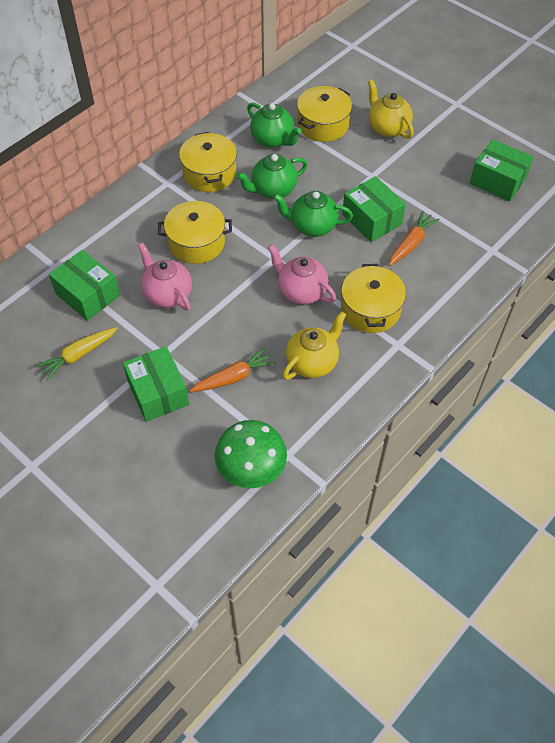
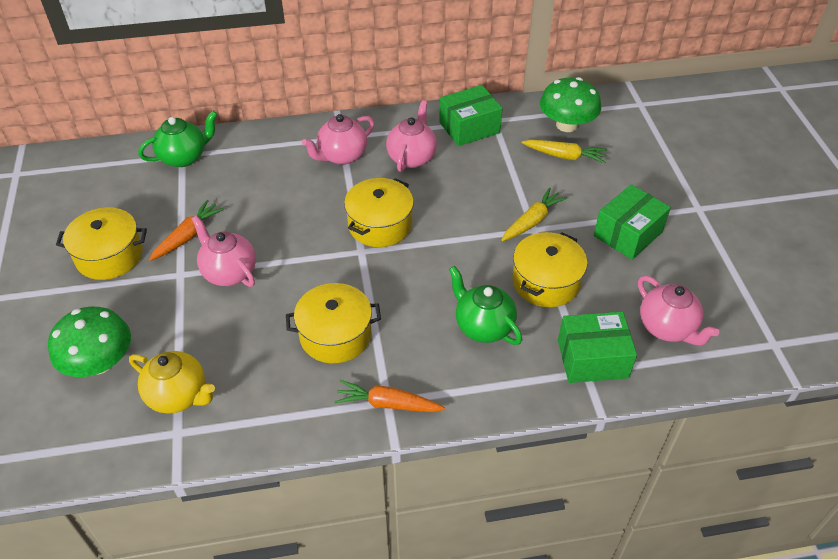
green box: 4 -> 3
green mushroom: 1 -> 2
green teapot: 3 -> 2
pink teapot: 2 -> 4
yellow carrot: 1 -> 2
yellow teapot: 2 -> 1

